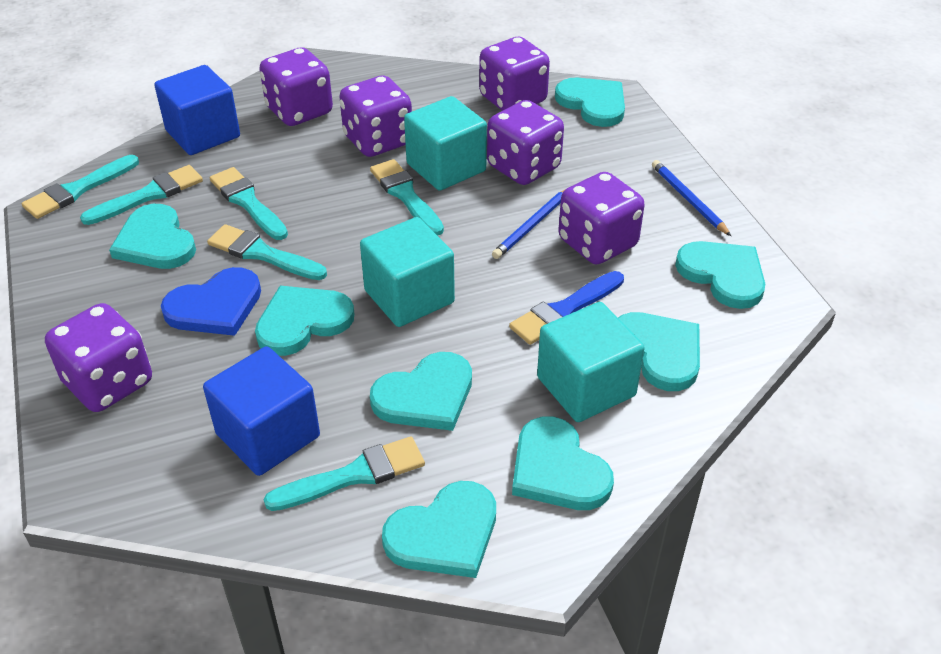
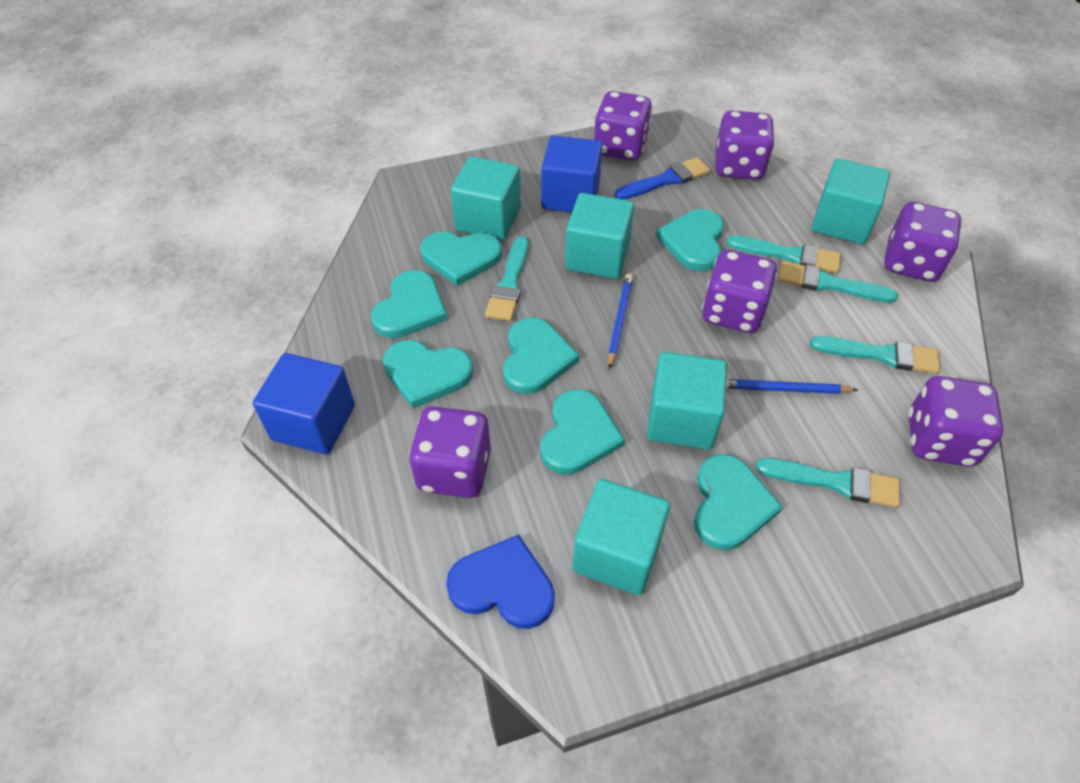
turquoise brush: 6 -> 5
turquoise cube: 3 -> 5
turquoise heart: 8 -> 7

